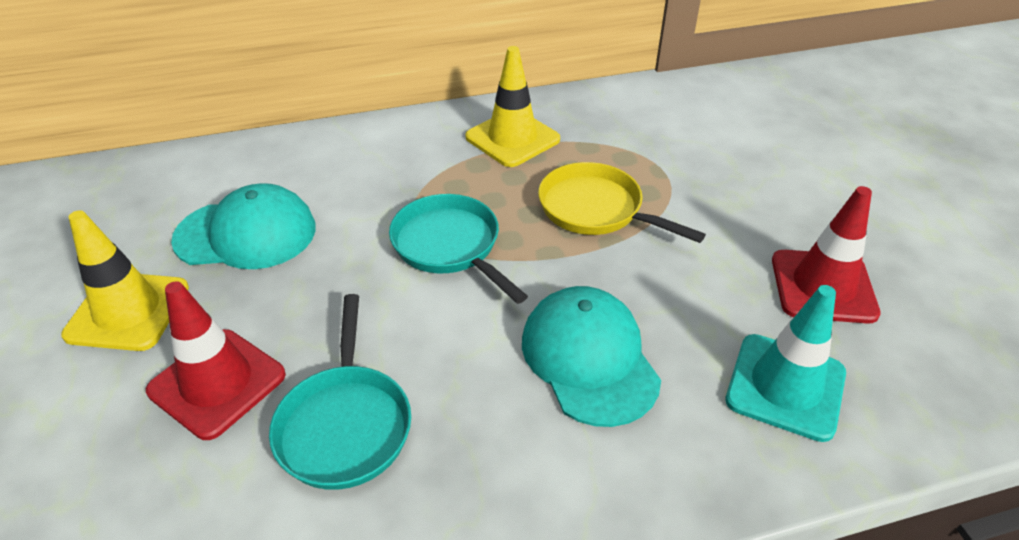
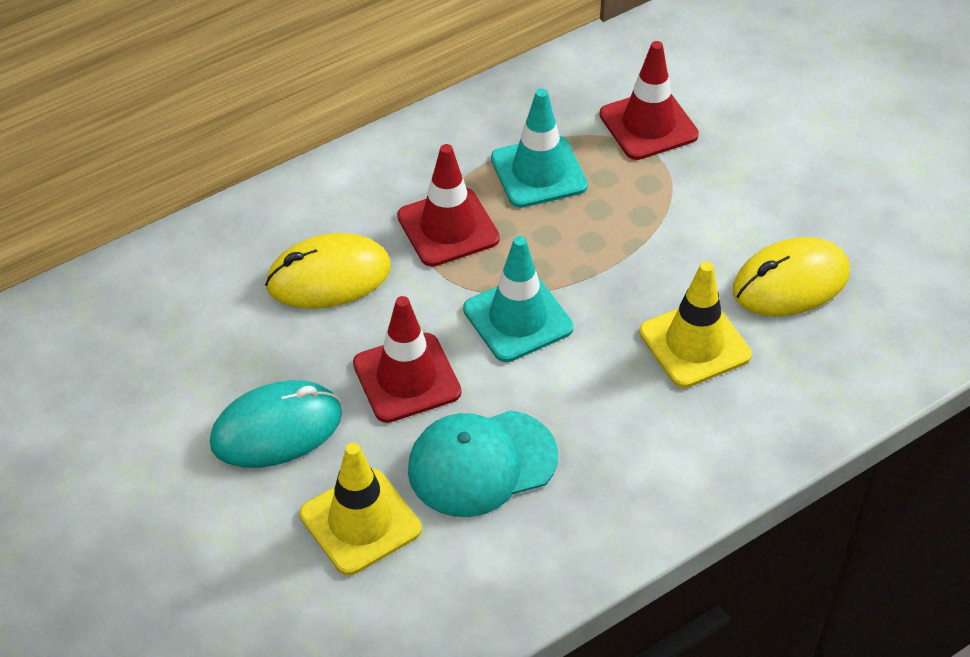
red traffic cone: 2 -> 3
turquoise cap: 2 -> 1
turquoise mouse: 0 -> 1
turquoise pan: 2 -> 0
turquoise traffic cone: 1 -> 2
yellow mouse: 0 -> 2
yellow pan: 1 -> 0

